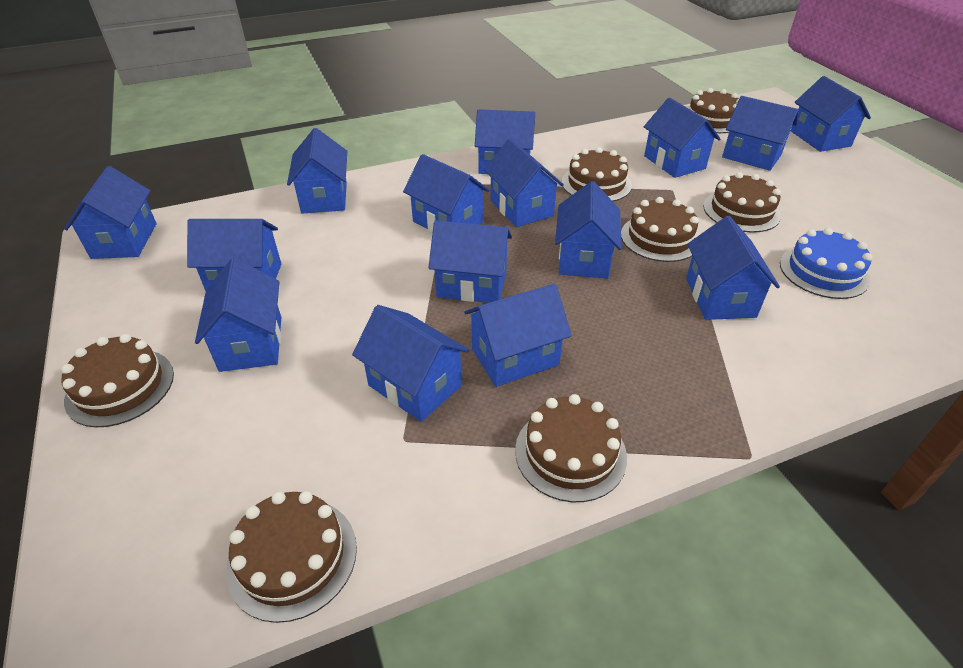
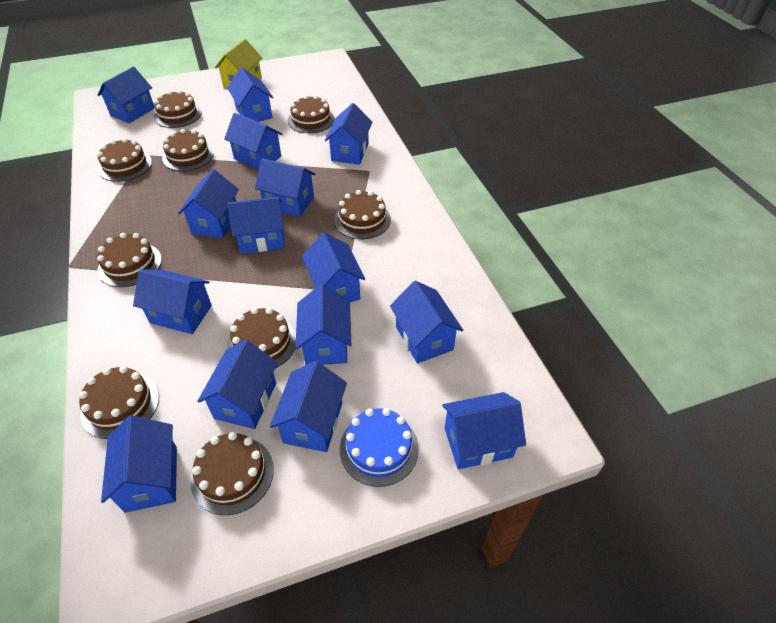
brown cake: 7 -> 9
yellow house: 0 -> 1

